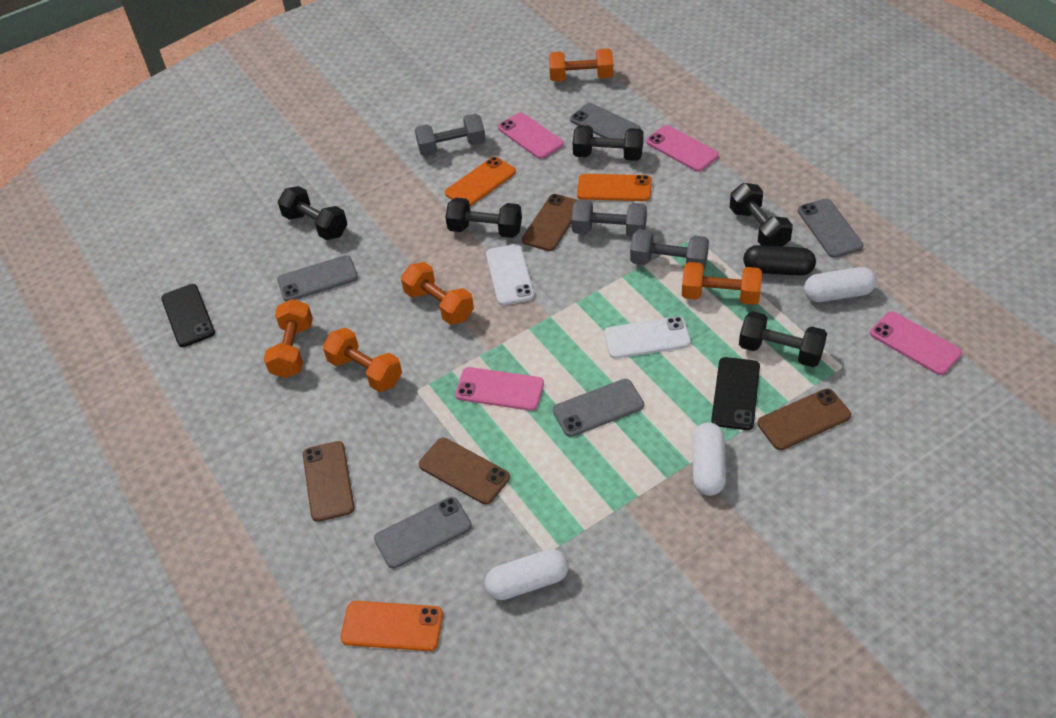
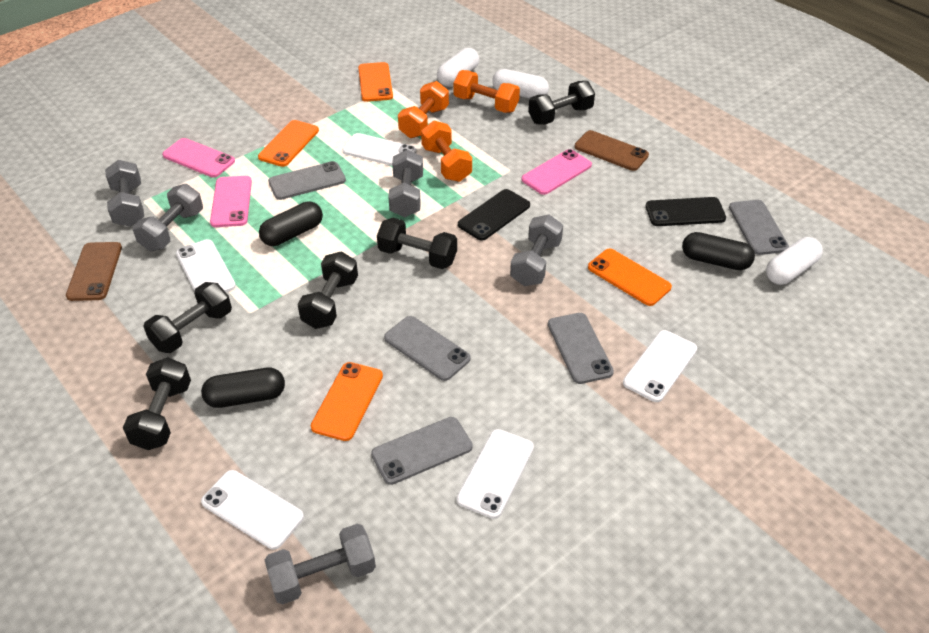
black capsule: 1 -> 3
brown phone: 4 -> 2
grey dumbbell: 3 -> 5
orange dumbbell: 5 -> 3
orange phone: 3 -> 4
pink phone: 4 -> 3
white phone: 2 -> 5

